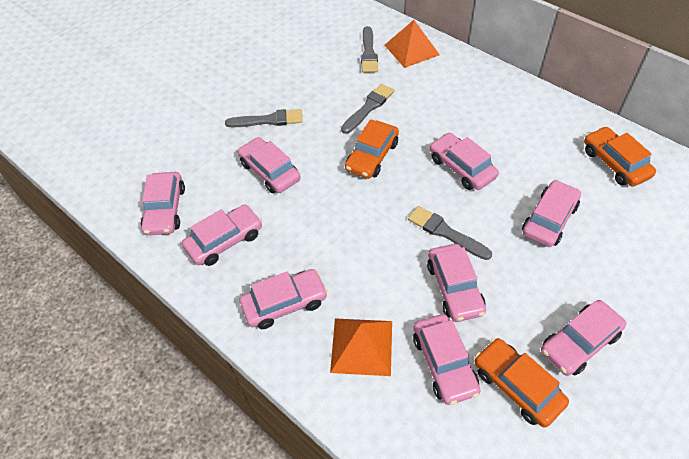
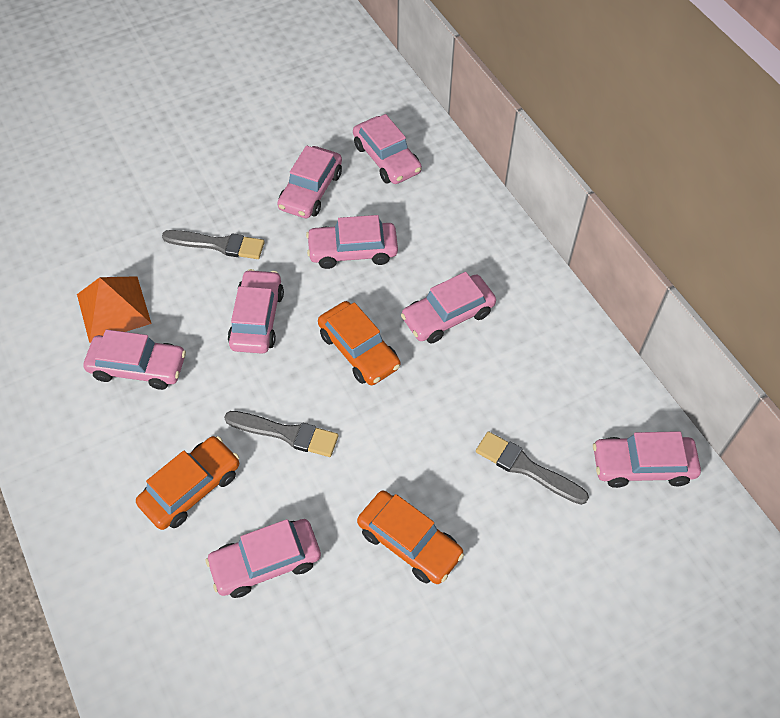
grey brush: 4 -> 3
orange pyramid: 2 -> 1
pink car: 9 -> 8

